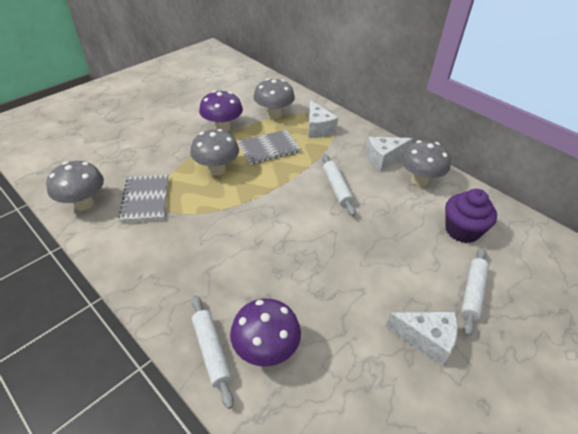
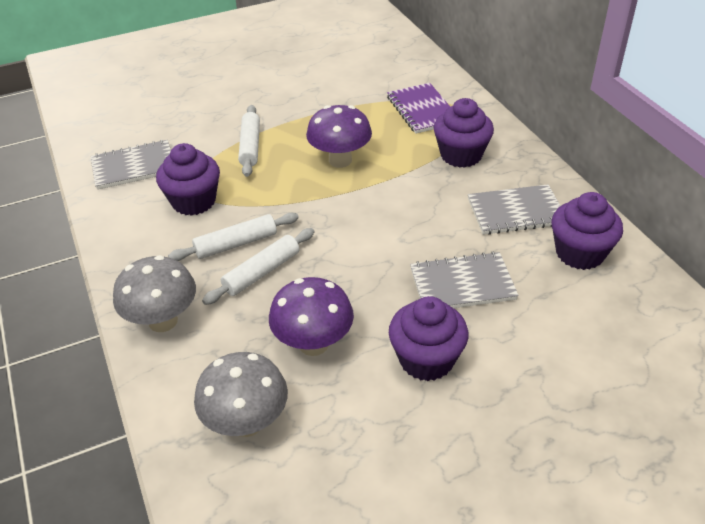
grey mushroom: 4 -> 2
grey notebook: 2 -> 3
purple cupcake: 1 -> 4
purple notebook: 0 -> 1
white cheese: 3 -> 0

